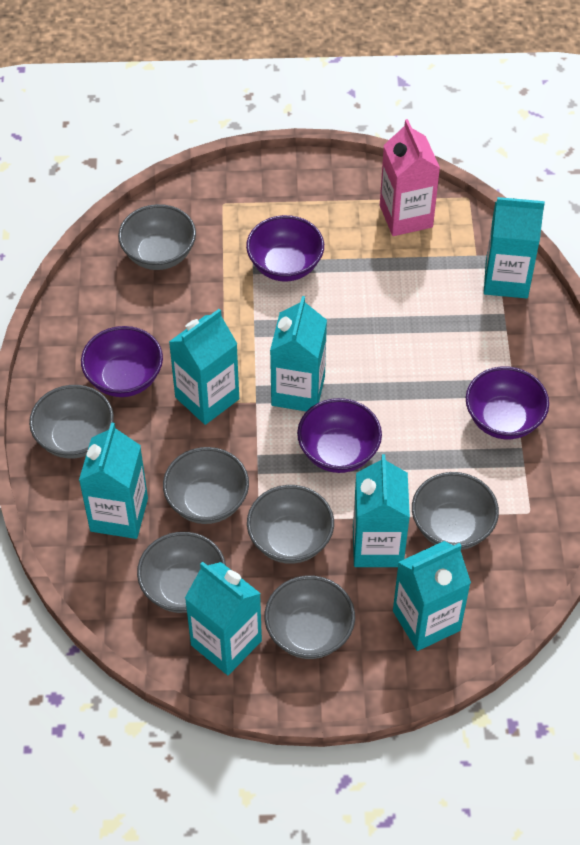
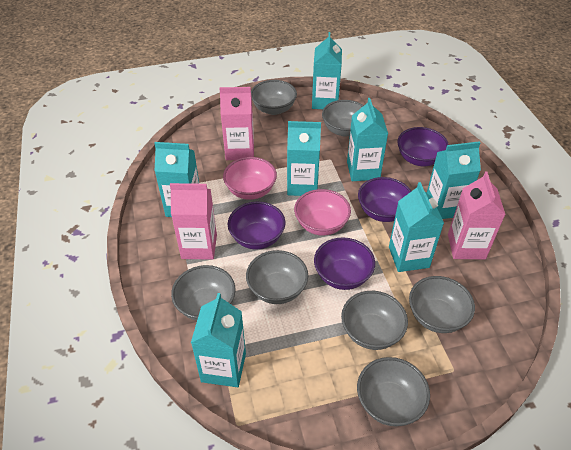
pink bowl: 0 -> 2
pink carton: 1 -> 3

